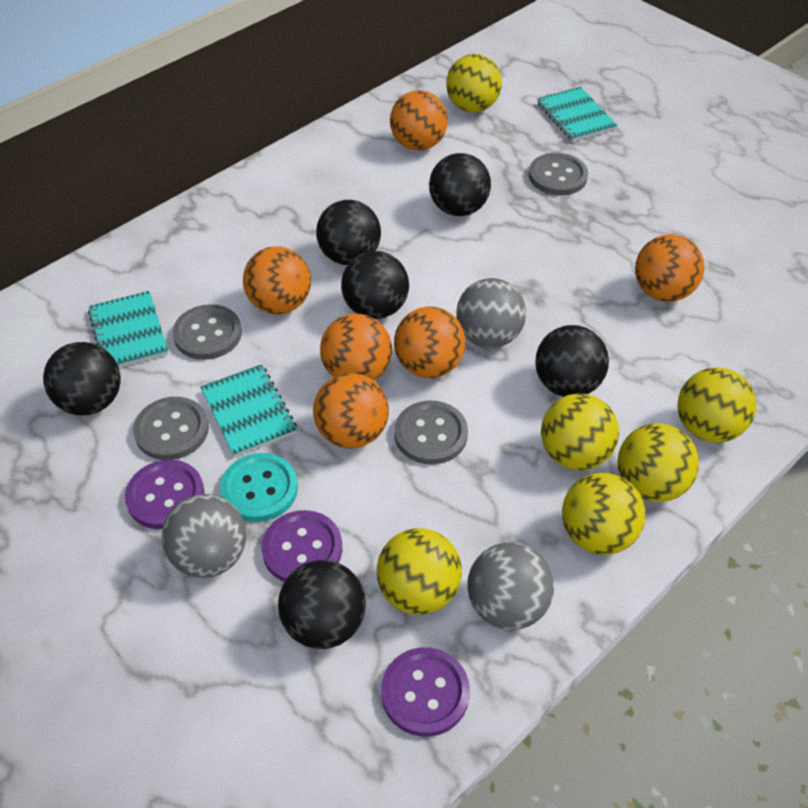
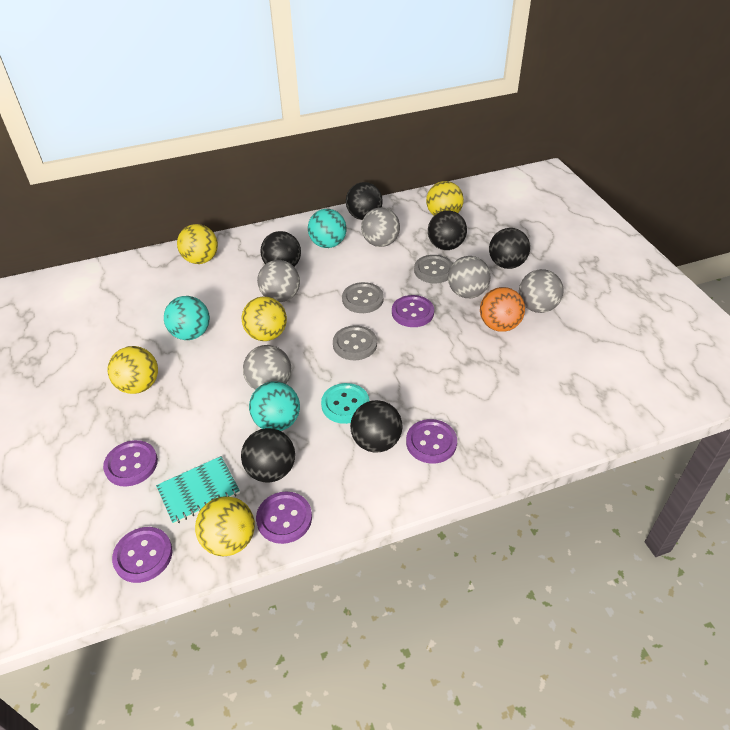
grey ball: 3 -> 5
grey button: 4 -> 3
orange ball: 6 -> 1
purple button: 3 -> 5
turquoise ball: 0 -> 3
turquoise notebook: 3 -> 1
yellow ball: 6 -> 5

